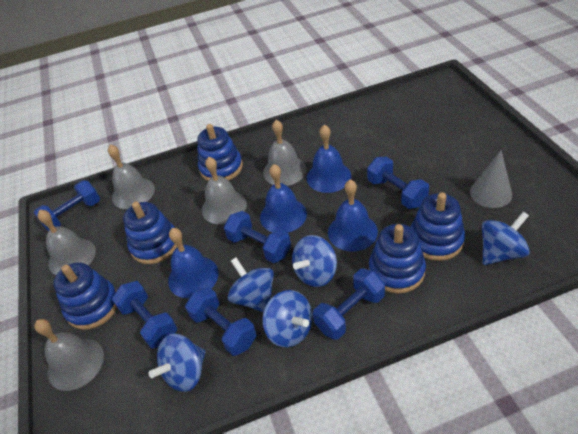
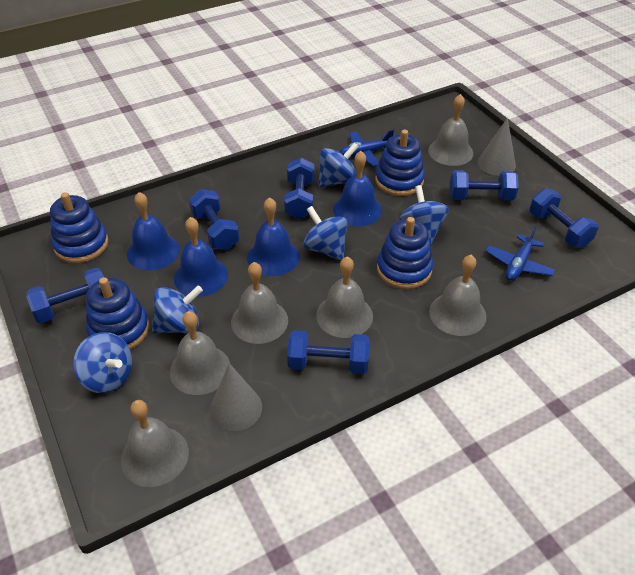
blue plane: 0 -> 2
blue stacking toy: 5 -> 4
grey bell: 5 -> 6
grey cone: 1 -> 2

